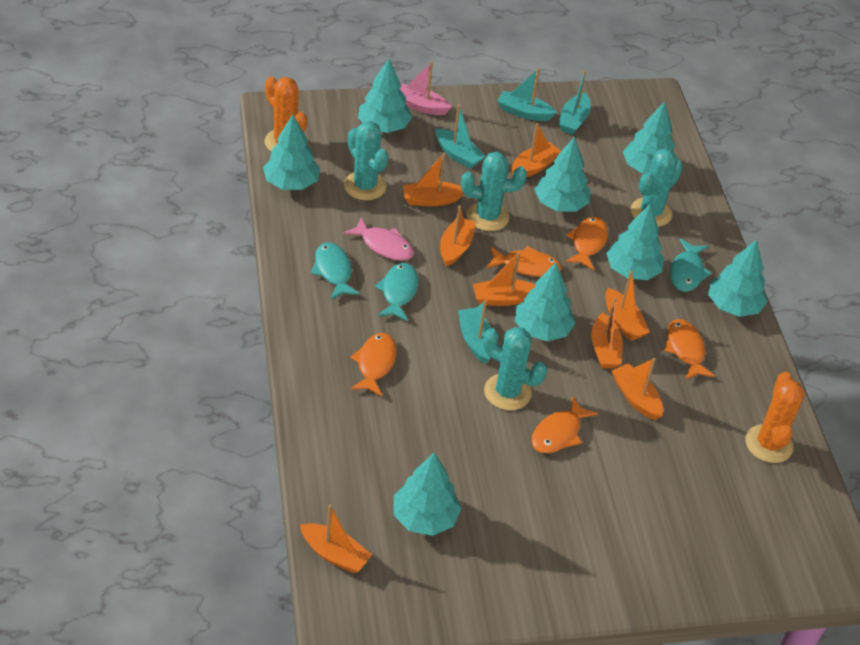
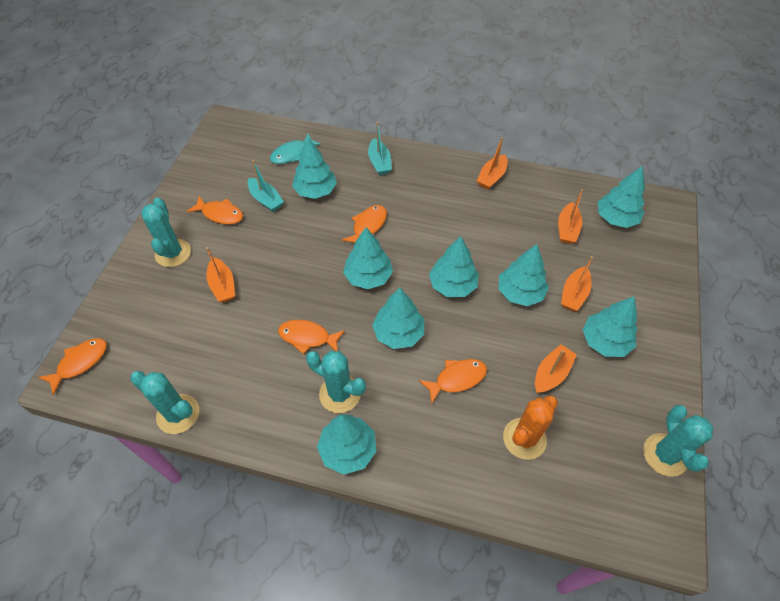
orange boat: 8 -> 5
orange cactus: 2 -> 1
pink boat: 1 -> 0
pink fish: 1 -> 0
turquoise boat: 4 -> 2
turquoise fish: 3 -> 1

